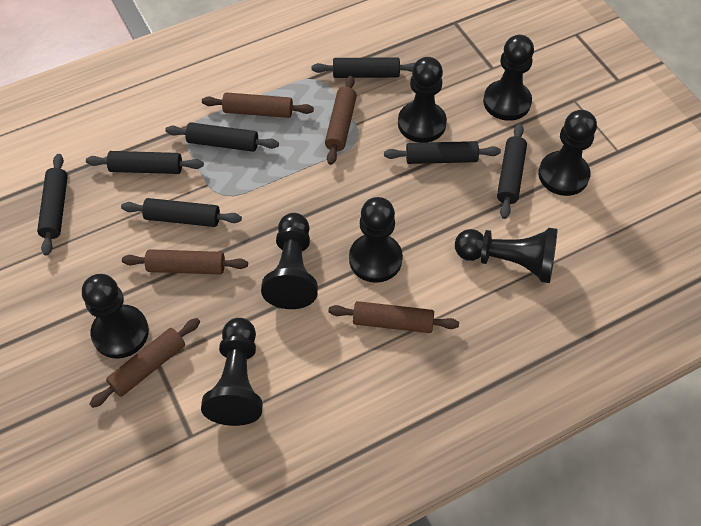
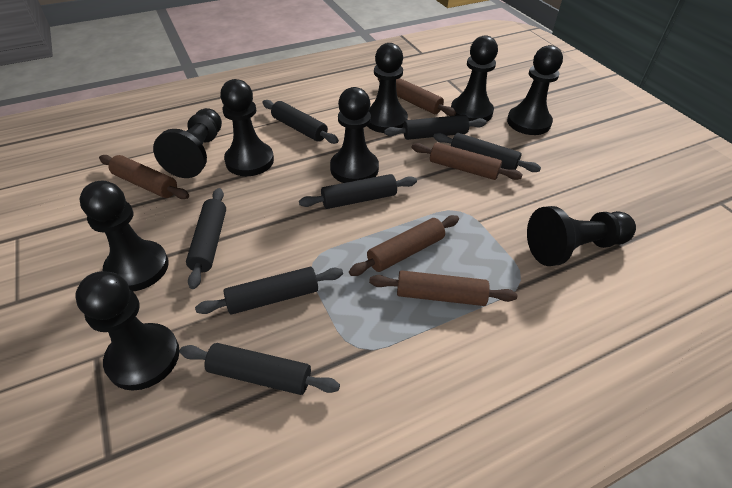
black pawn: 8 -> 9

